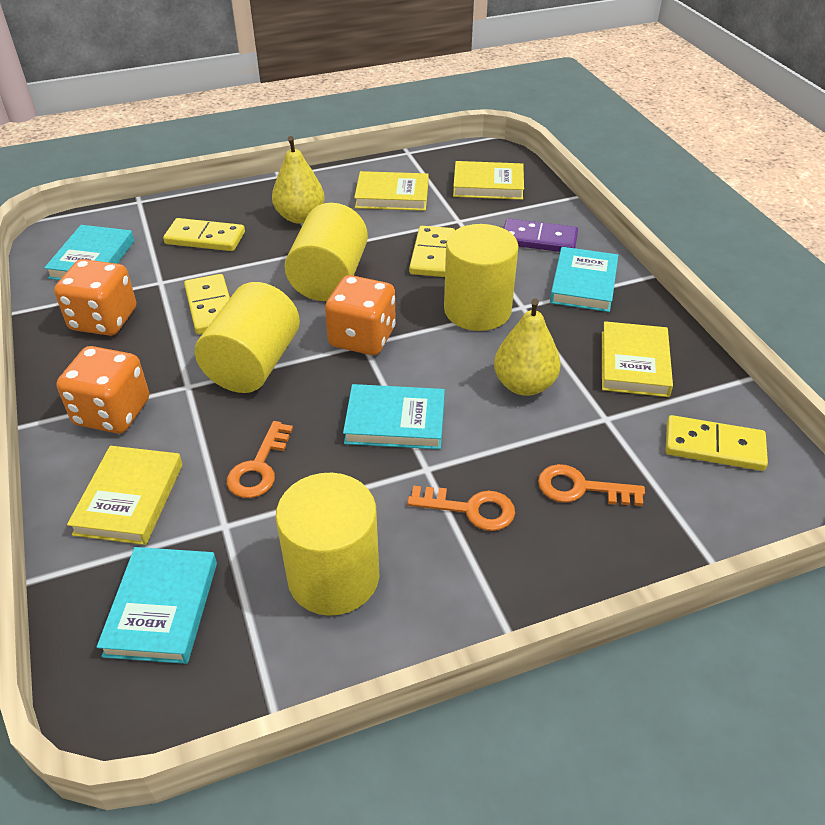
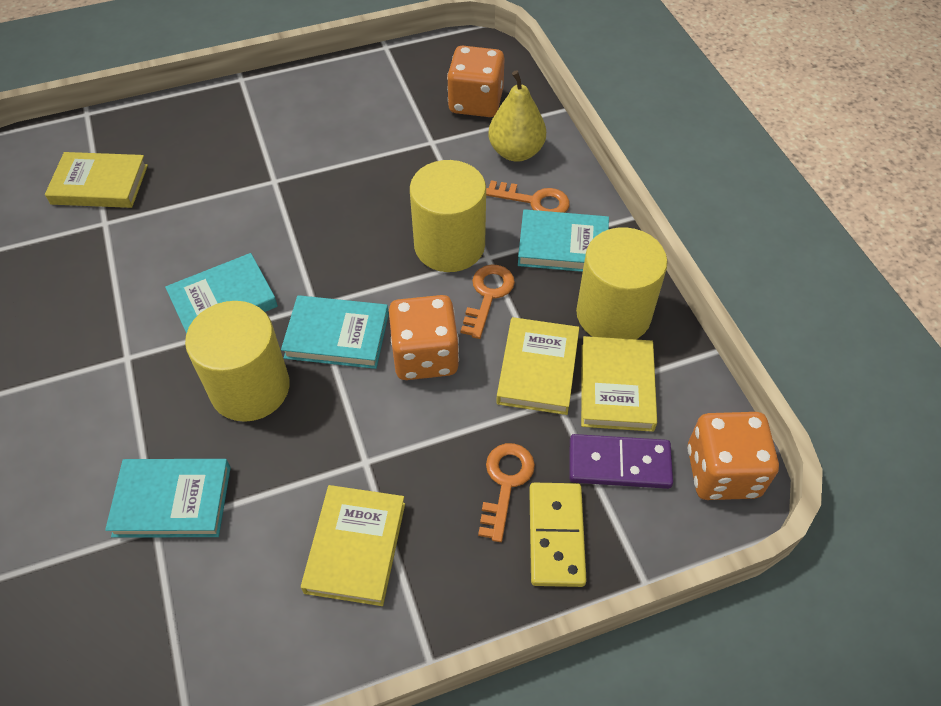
yellow cylinder: 4 -> 3
yellow domino: 4 -> 1
yellow pear: 2 -> 1

